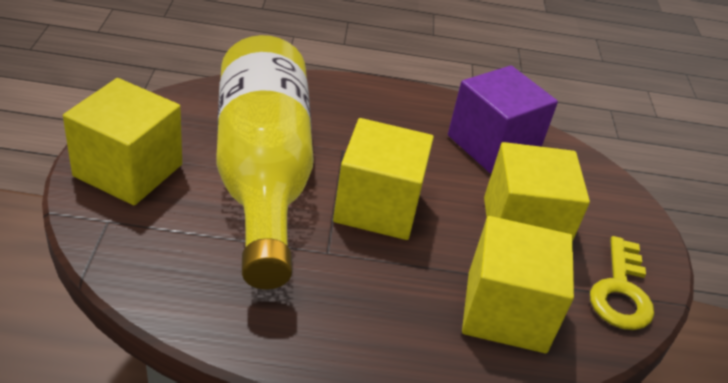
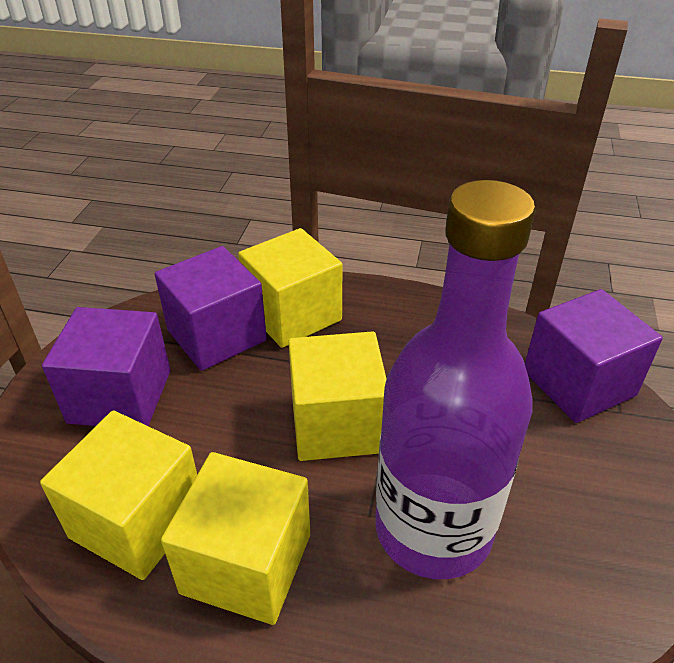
purple bottle: 0 -> 1
purple cube: 1 -> 3
yellow bottle: 1 -> 0
yellow key: 1 -> 0

